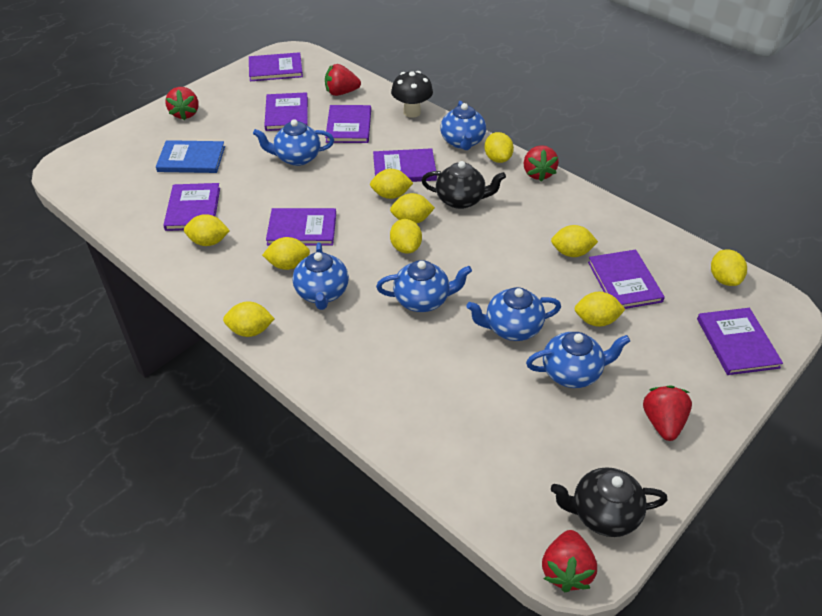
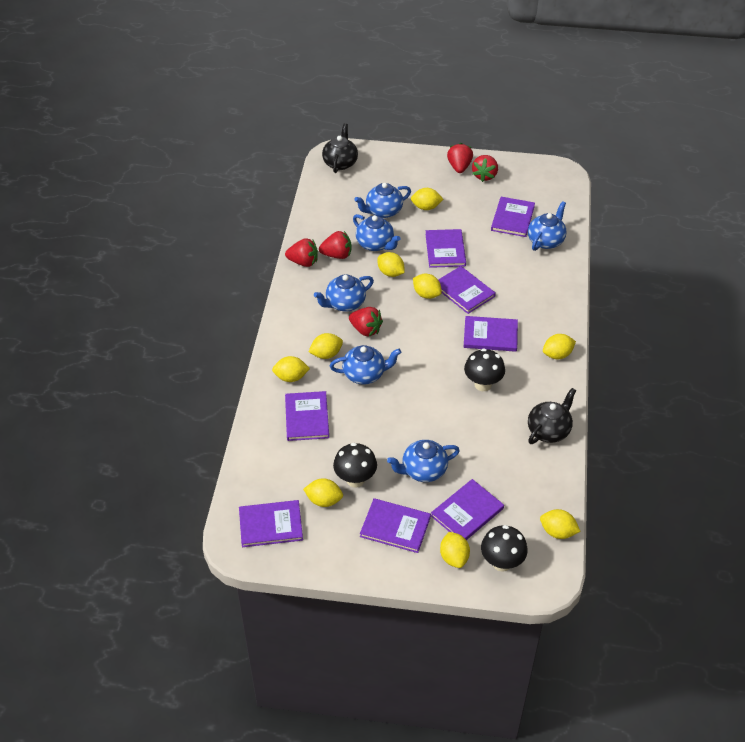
black mushroom: 1 -> 3
blue book: 1 -> 0
yellow lemon: 10 -> 9

